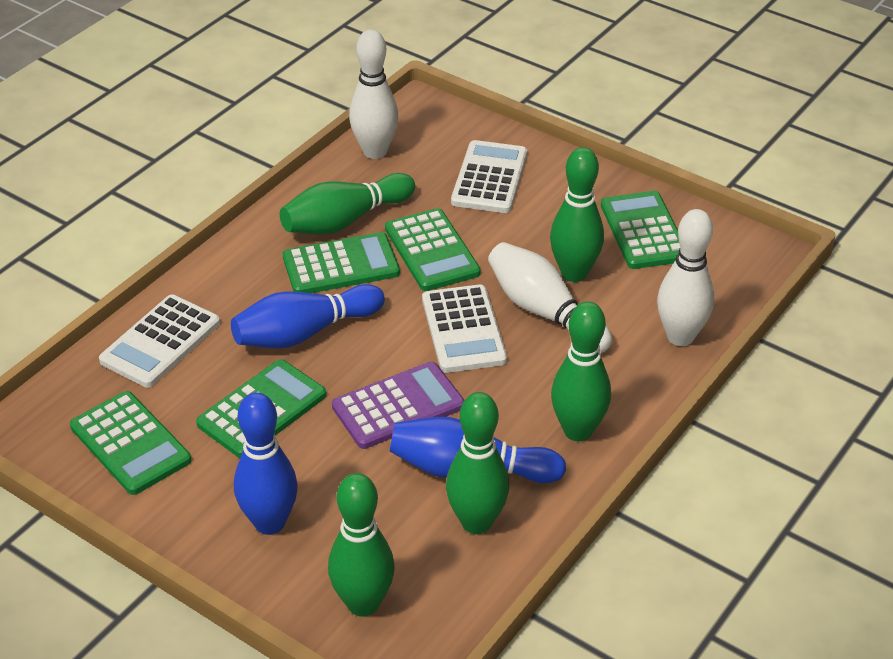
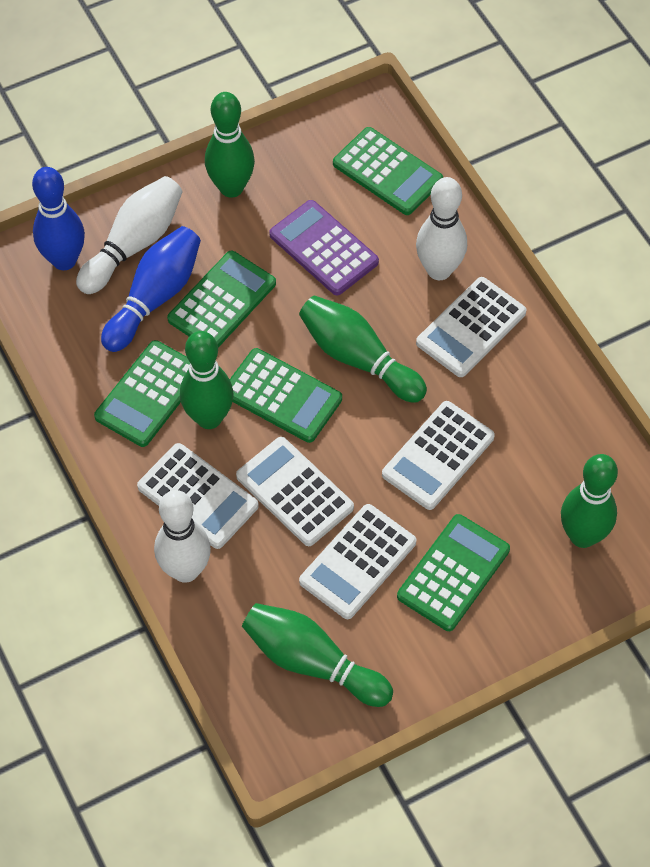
blue bowling pin: 3 -> 2
white calculator: 3 -> 5

